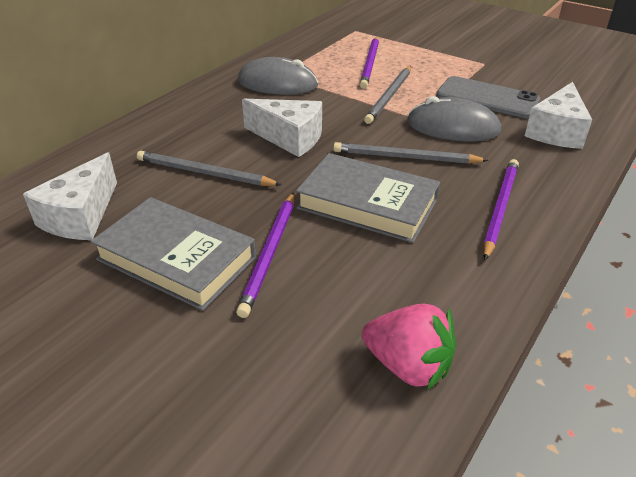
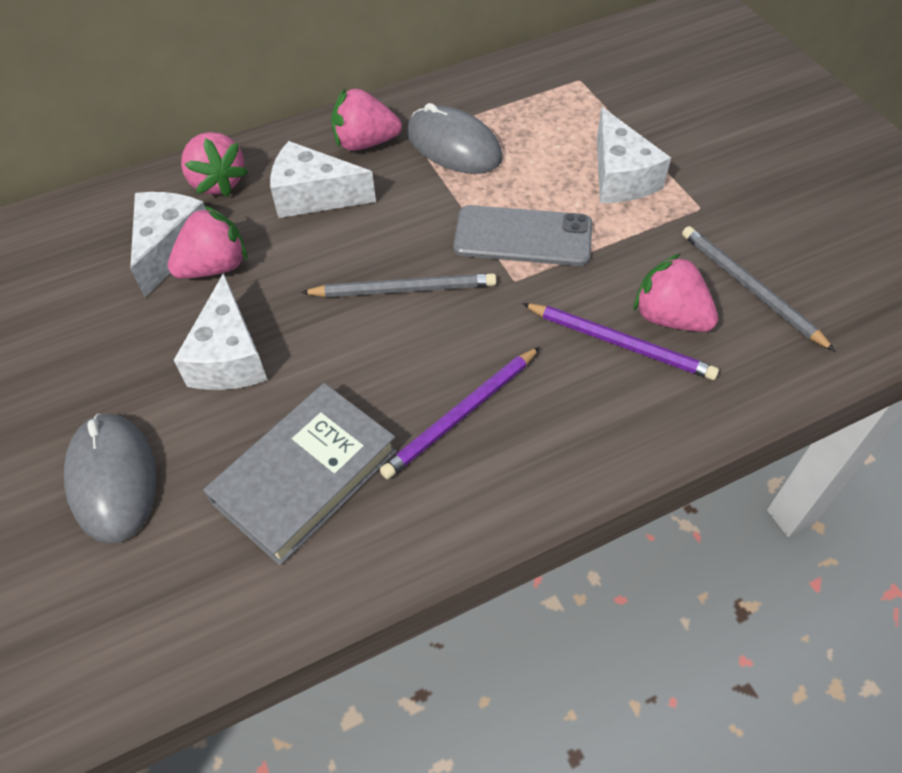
grey book: 2 -> 1
grey pencil: 3 -> 2
pink strawberry: 1 -> 4
purple pencil: 3 -> 2
white cheese: 3 -> 4

